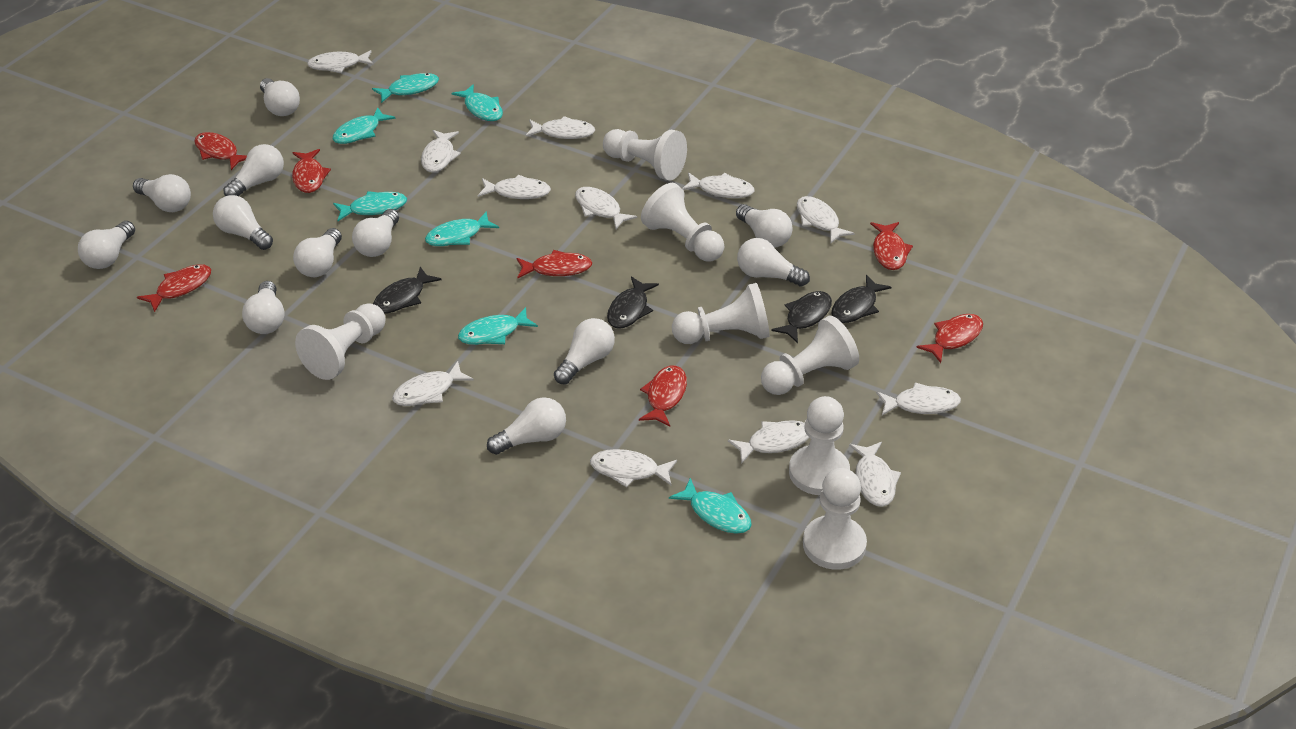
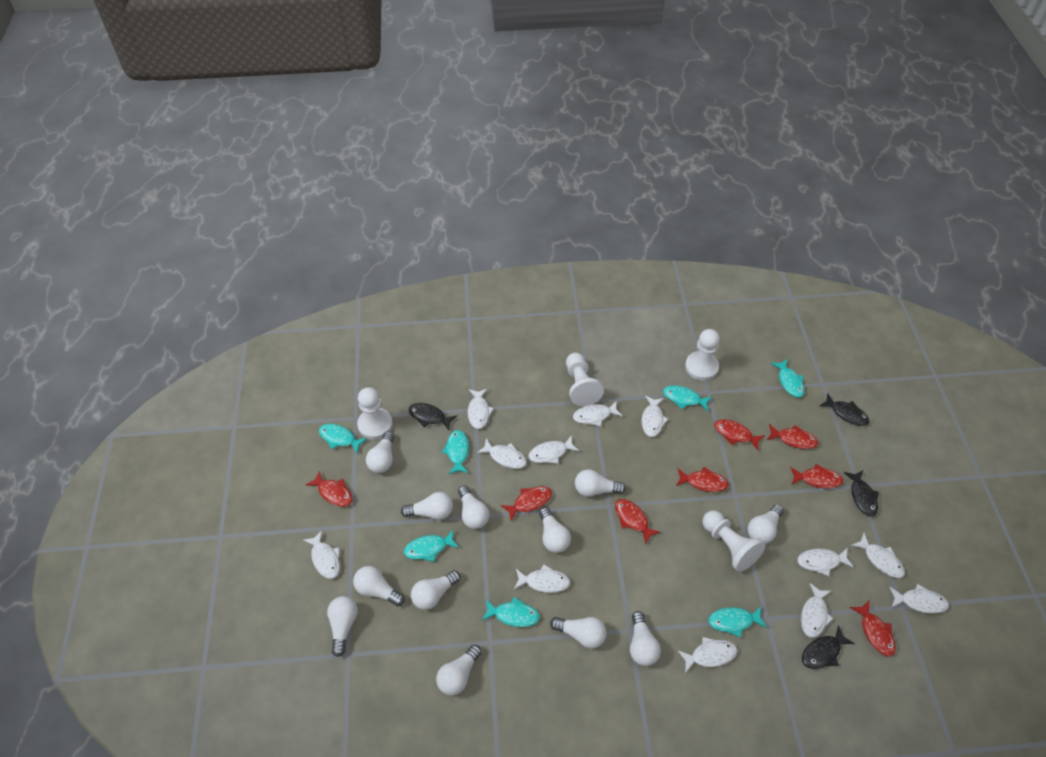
red fish: 7 -> 8
white pawn: 7 -> 4

